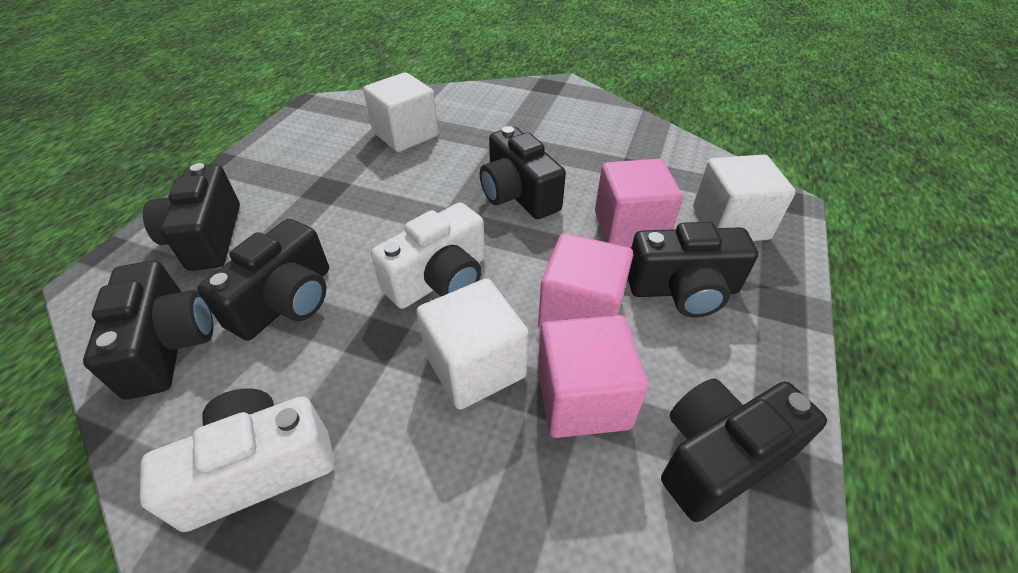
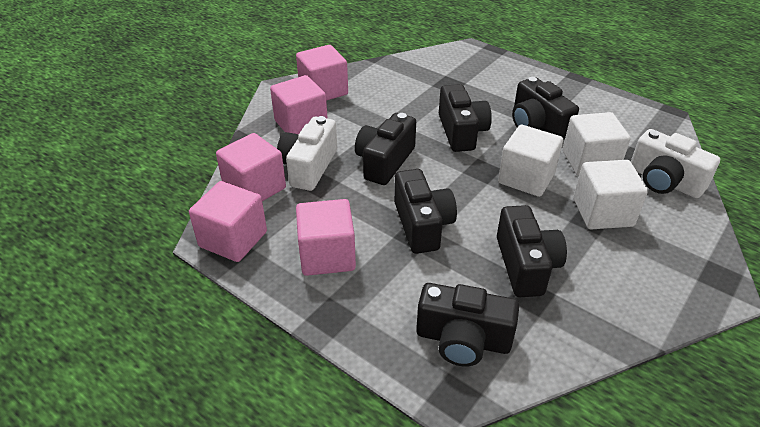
pink cube: 3 -> 5

